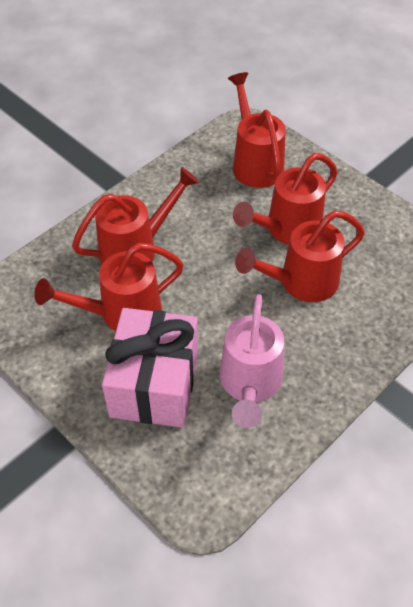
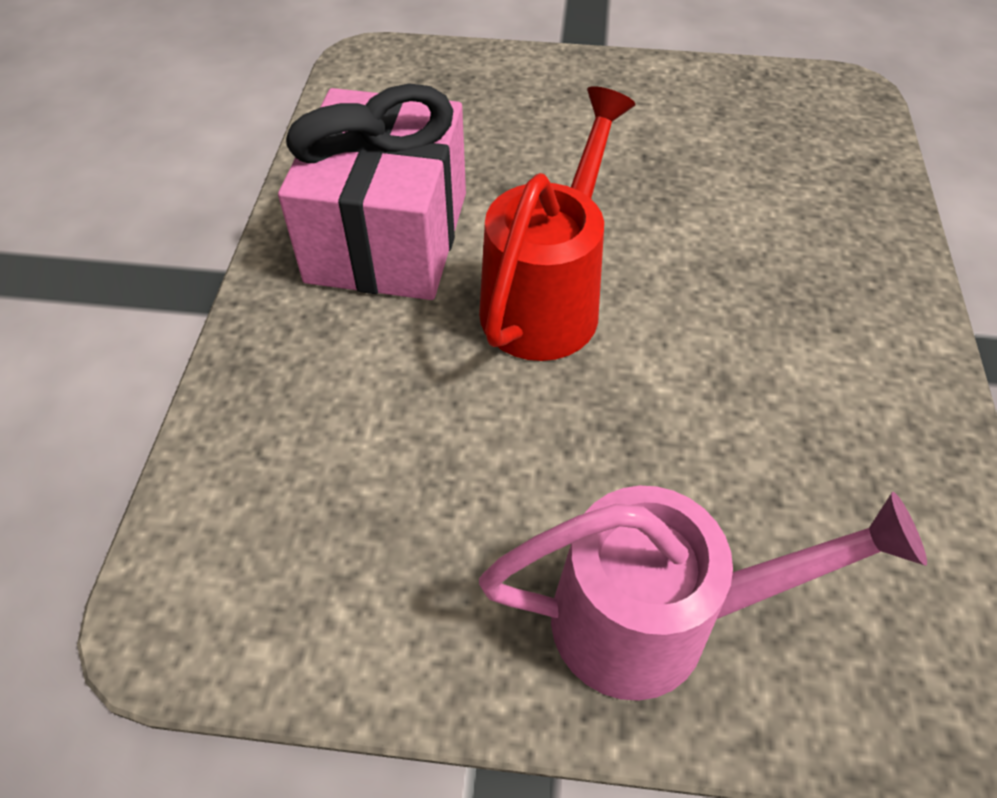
red watering can: 5 -> 1

